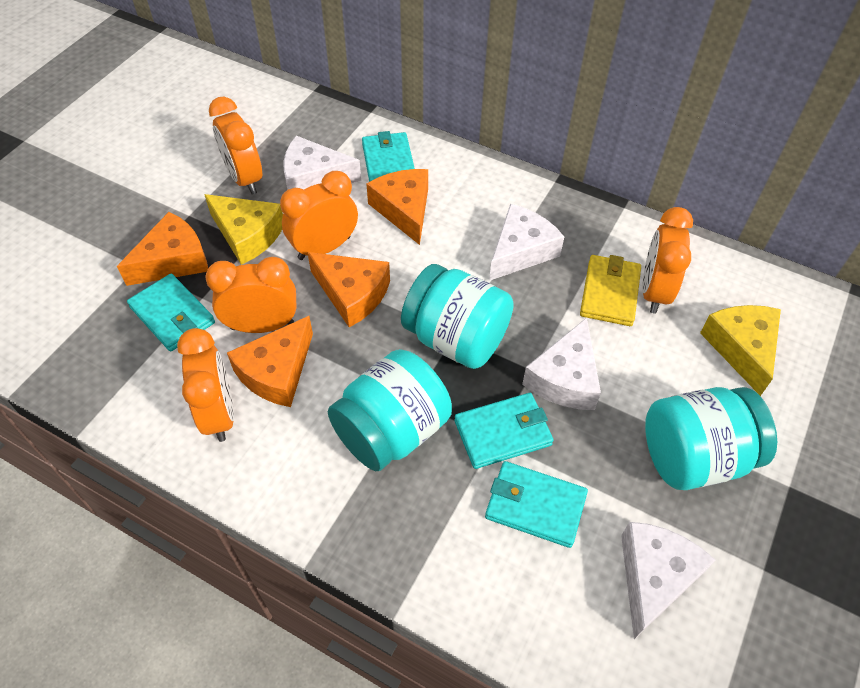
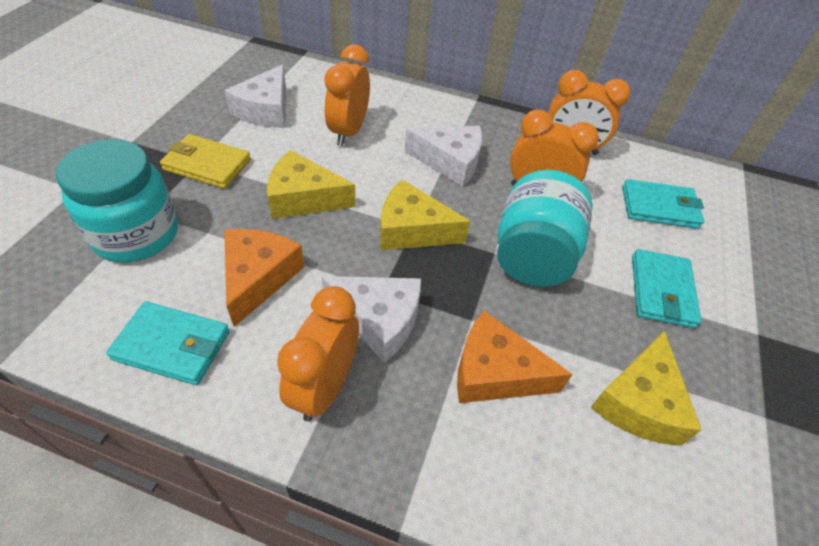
orange cheese: 4 -> 2
orange clock: 5 -> 4
turquoise jar: 3 -> 2
turquoise wallet: 4 -> 3
white cheese: 4 -> 3
yellow cheese: 2 -> 3

